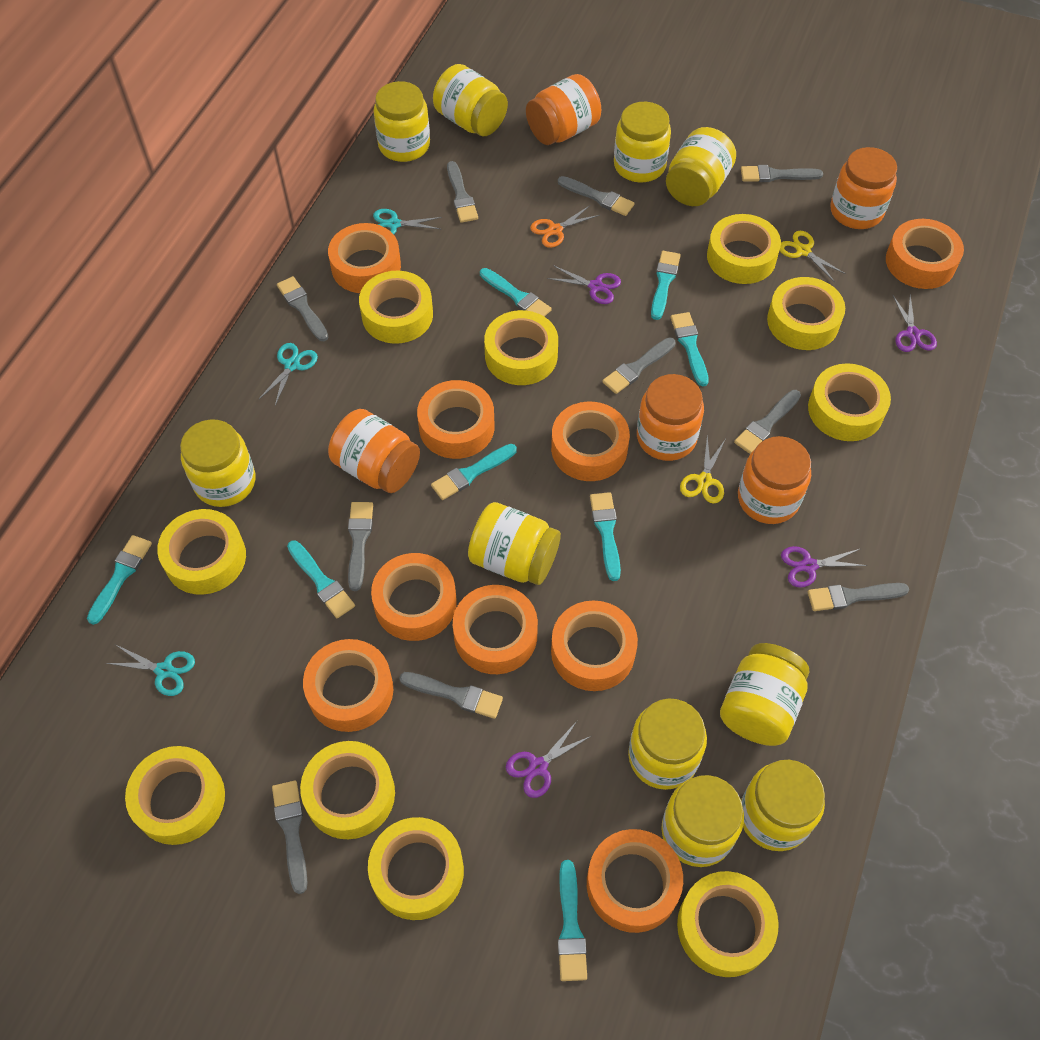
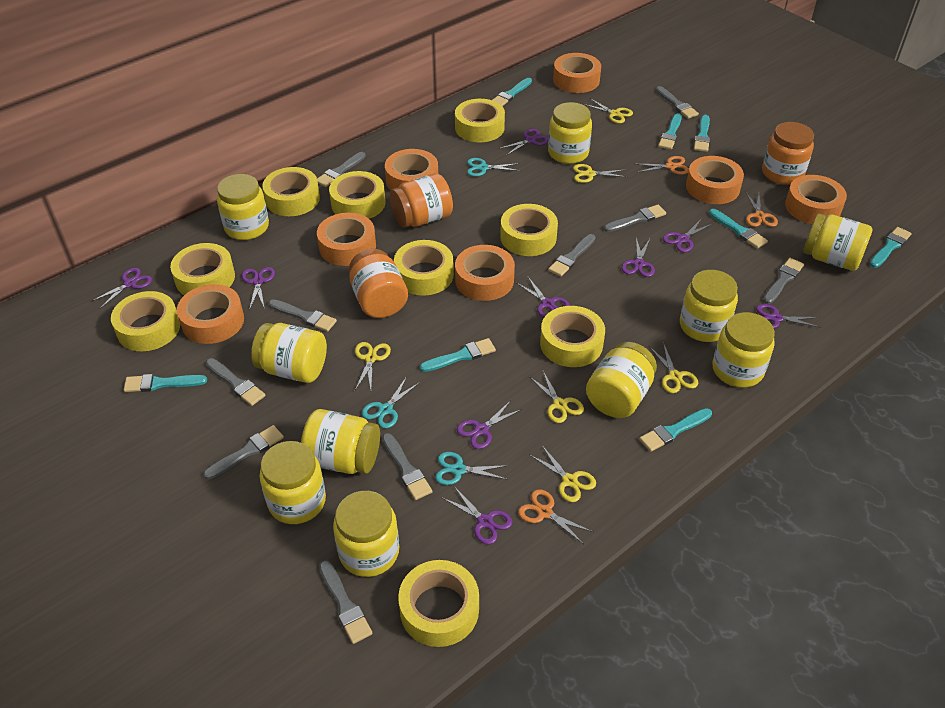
orange jar: 5 -> 3
orange scissors: 1 -> 3
orange tape: 9 -> 7
purple scissors: 4 -> 9
yellow scissors: 2 -> 6
yellow tape: 10 -> 9

